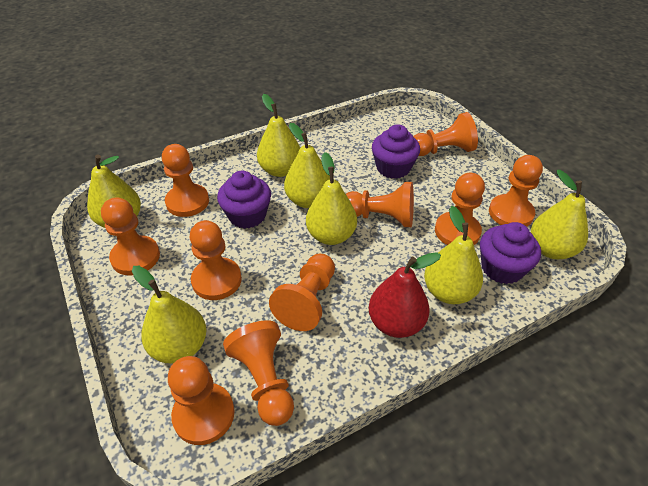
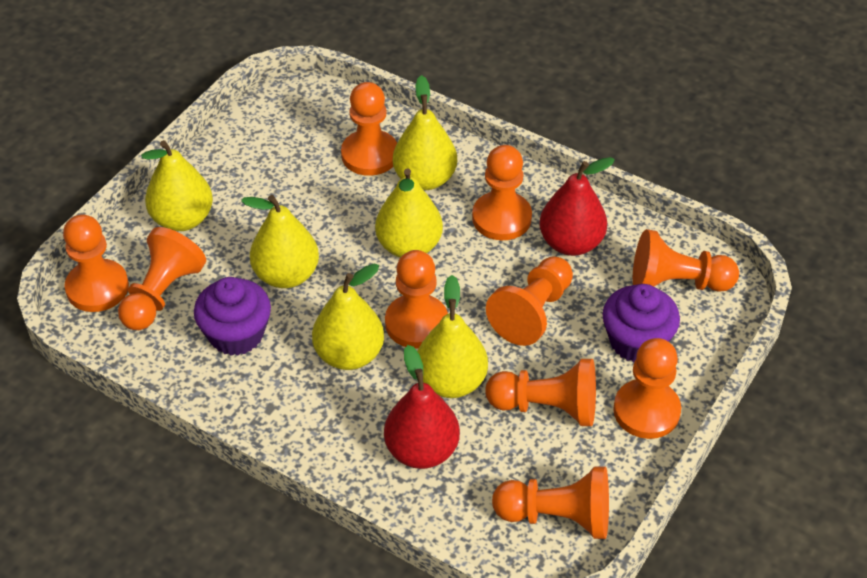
purple cupcake: 3 -> 2
red pear: 1 -> 2
yellow pear: 7 -> 6

